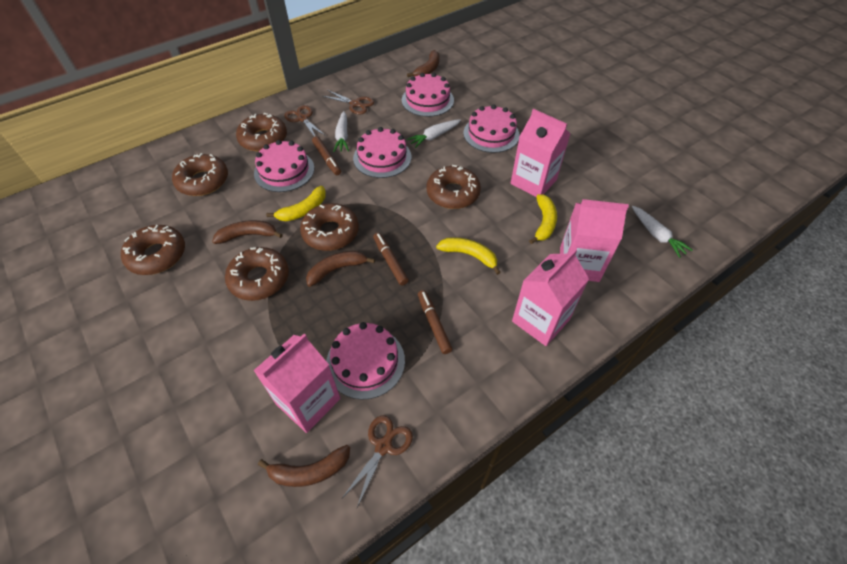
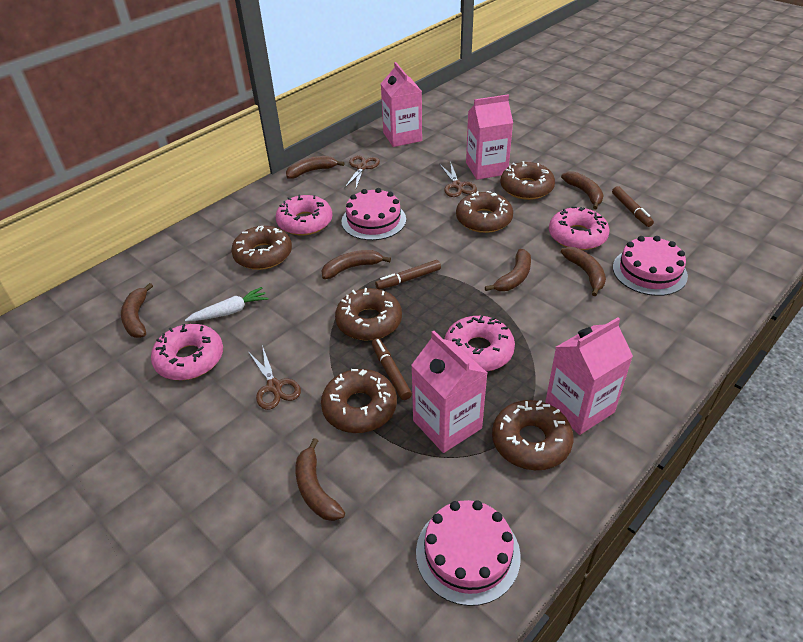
brown banana: 4 -> 7
pink cake: 5 -> 3
pink donut: 0 -> 4
white carrot: 3 -> 1
yellow banana: 3 -> 0

